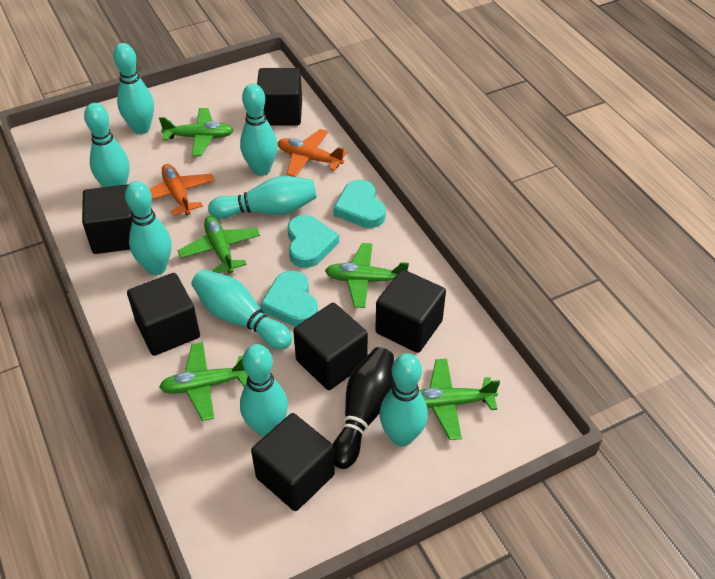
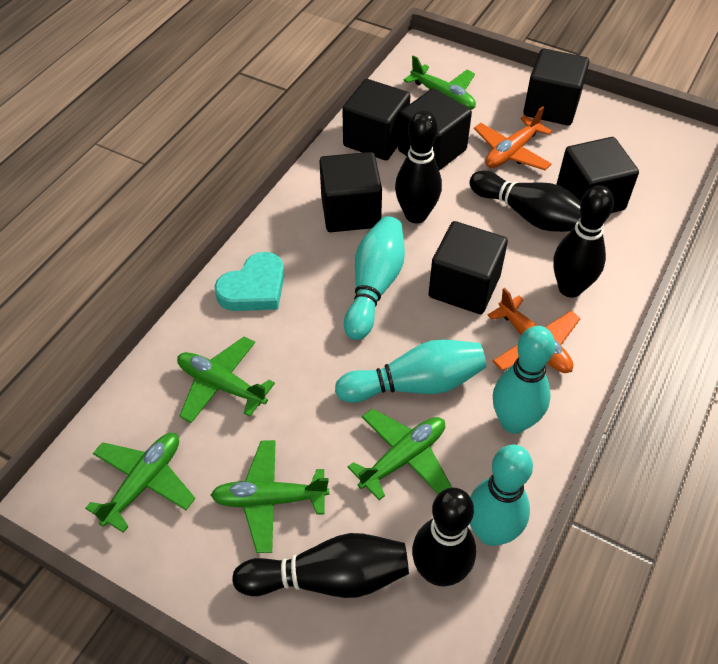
black bowling pin: 1 -> 5
turquoise bowling pin: 8 -> 4
turquoise heart: 3 -> 1

